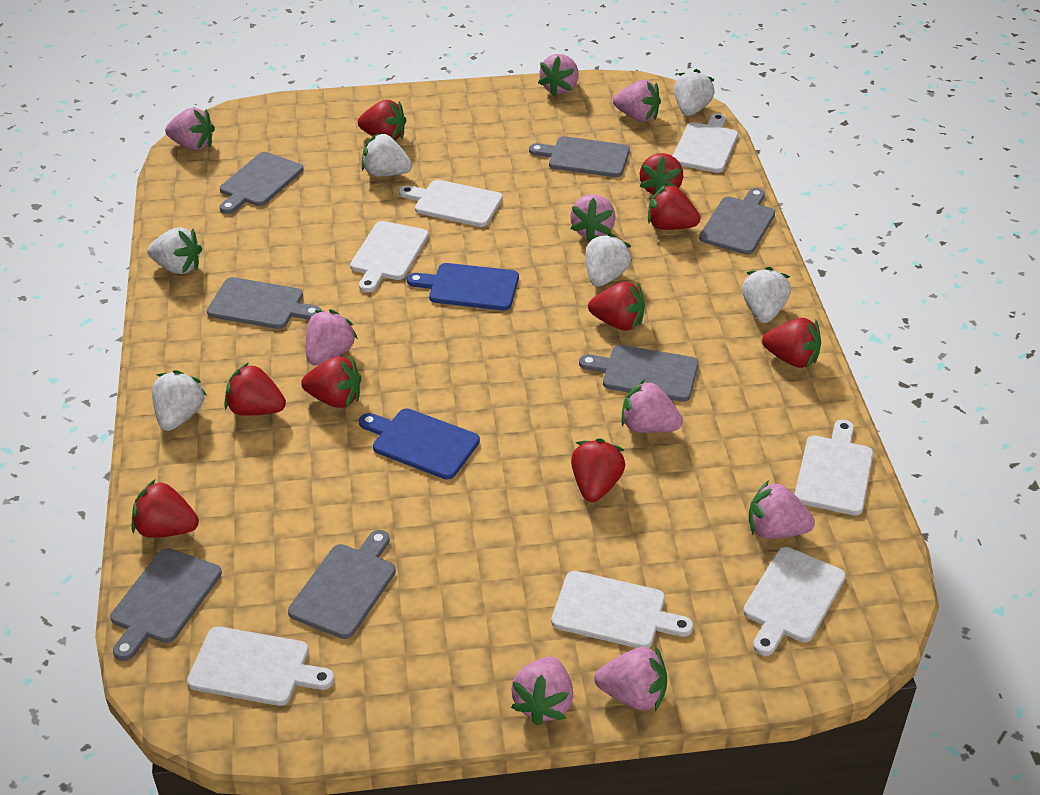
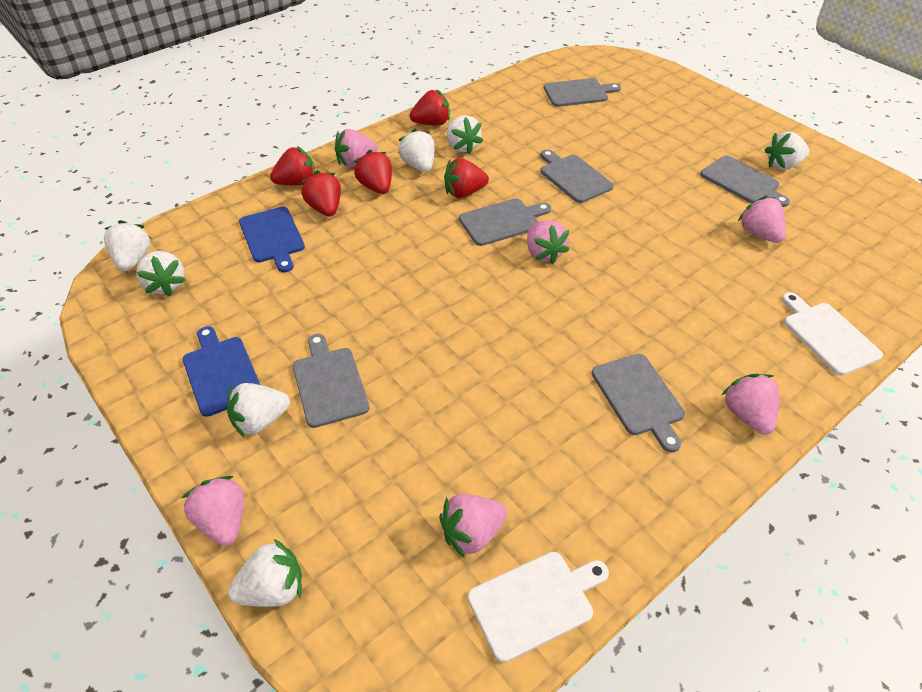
grey cutting board: 7 -> 6
pink strawberry: 9 -> 6
red strawberry: 9 -> 5
white cutting board: 7 -> 2
white strawberry: 6 -> 7

